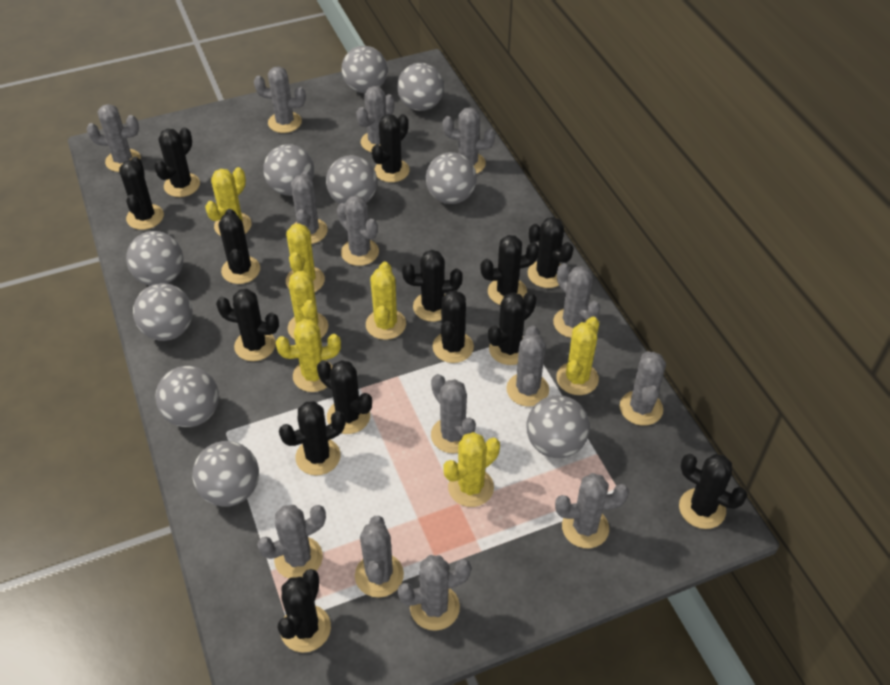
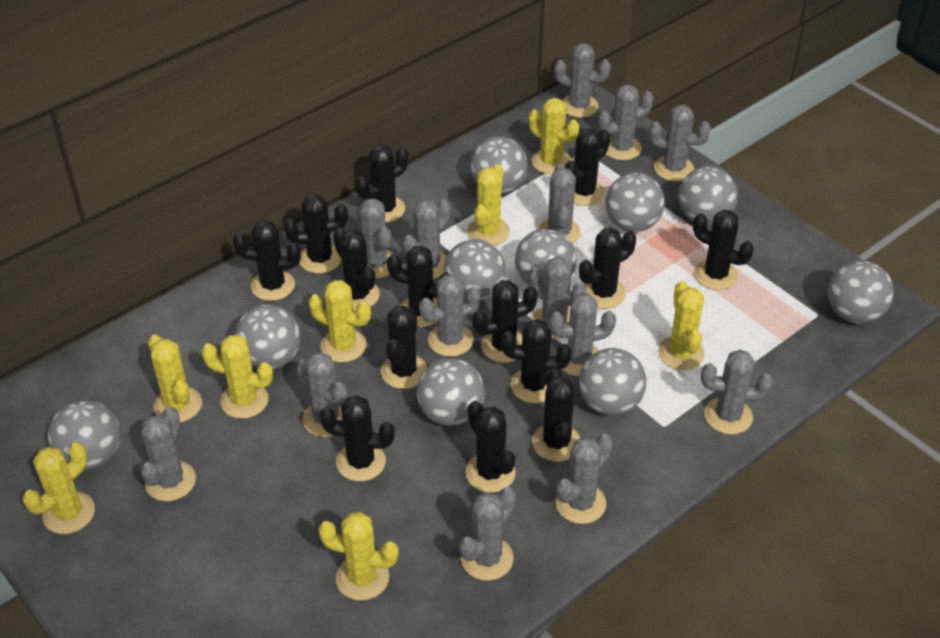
yellow cactus: 7 -> 8

